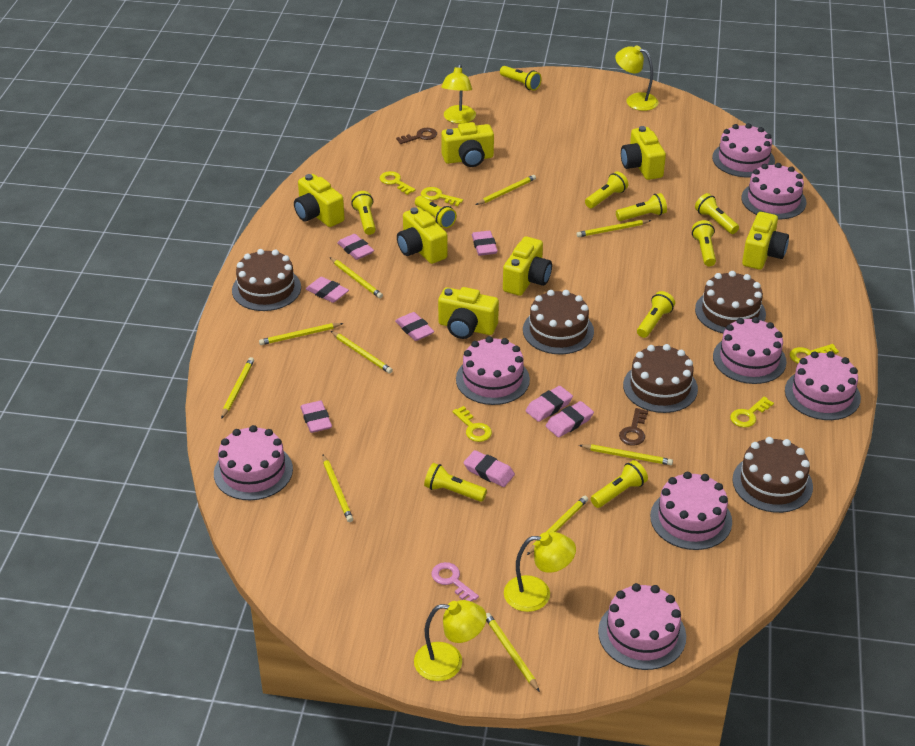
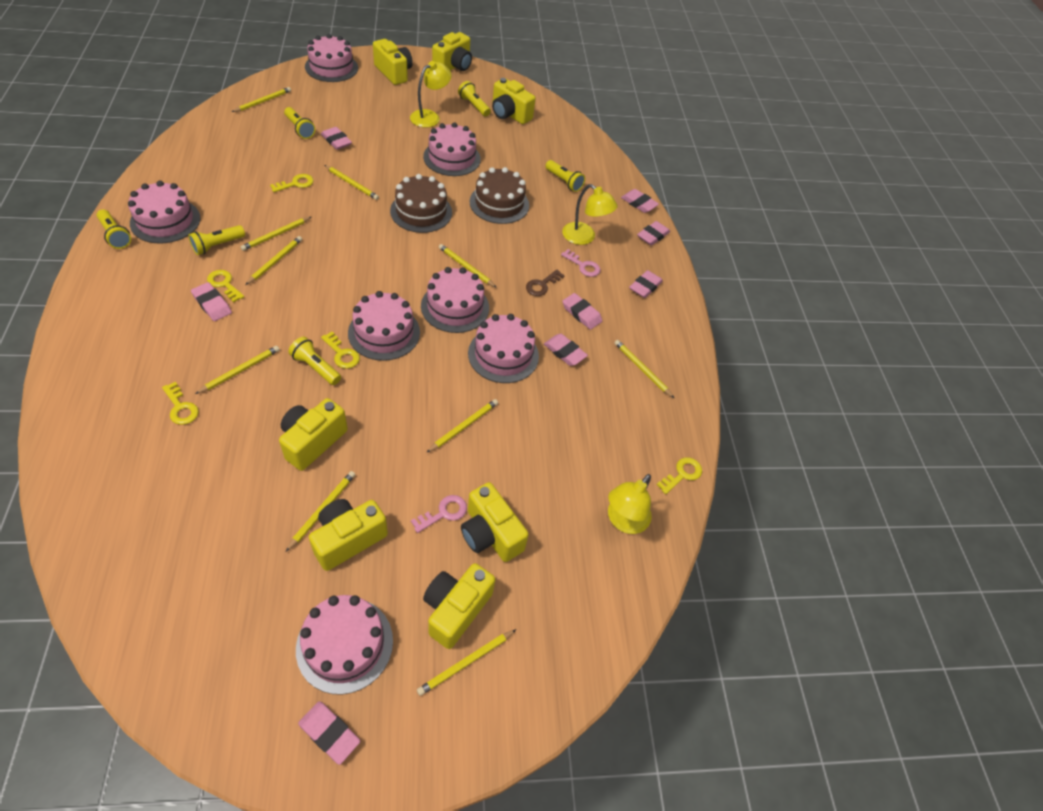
brown cake: 5 -> 2
brown key: 2 -> 1
pink cake: 8 -> 7
pink key: 1 -> 2
yellow flashlight: 10 -> 6
yellow lamp: 4 -> 3

